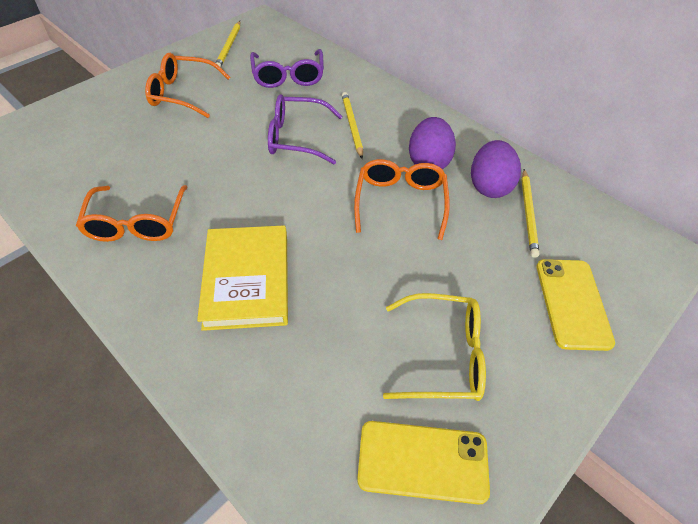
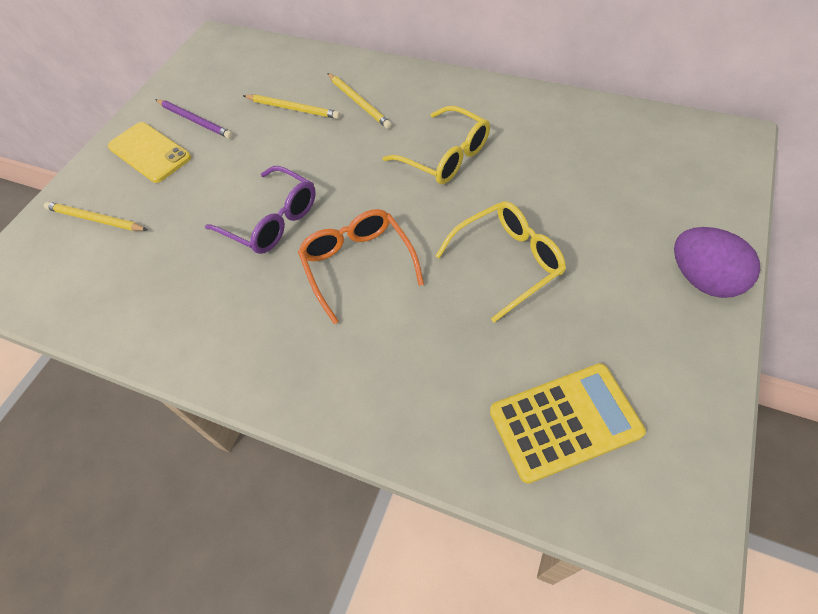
orange glasses: 3 -> 1
purple egg: 2 -> 1
purple glasses: 2 -> 1
purple pencil: 0 -> 1
yellow book: 1 -> 0
yellow calculator: 0 -> 1
yellow glasses: 1 -> 2
yellow phone: 2 -> 1

